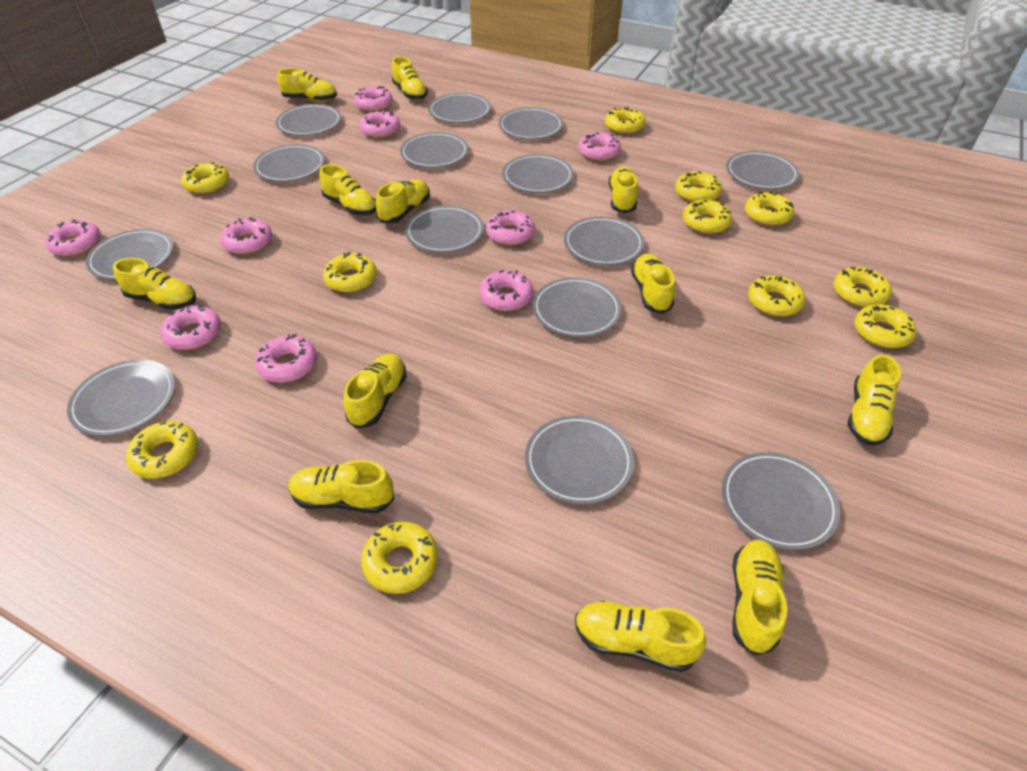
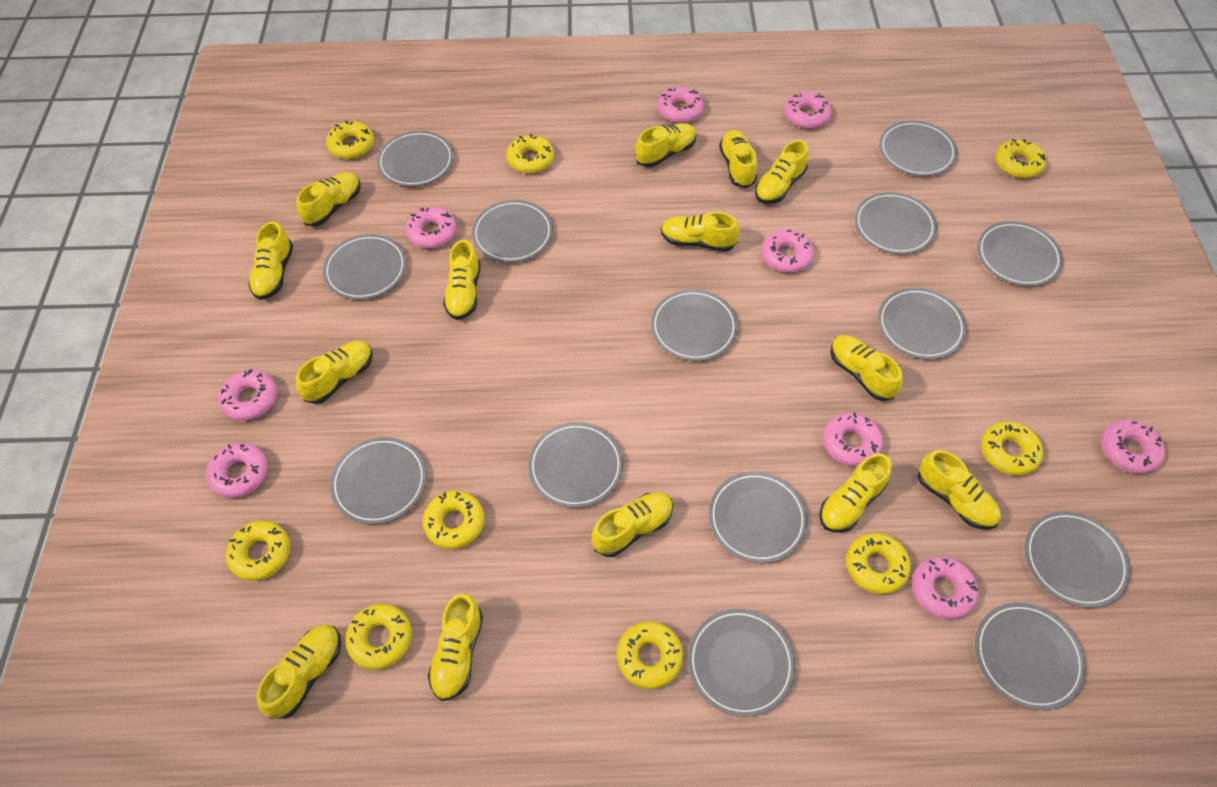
yellow donut: 11 -> 9
yellow shoe: 12 -> 14

